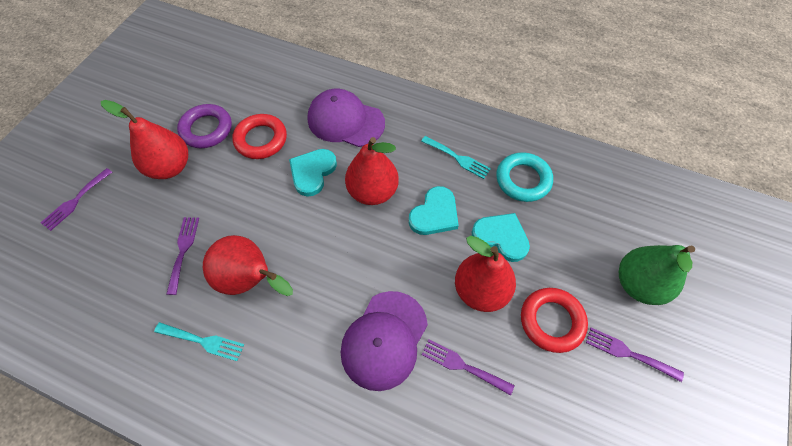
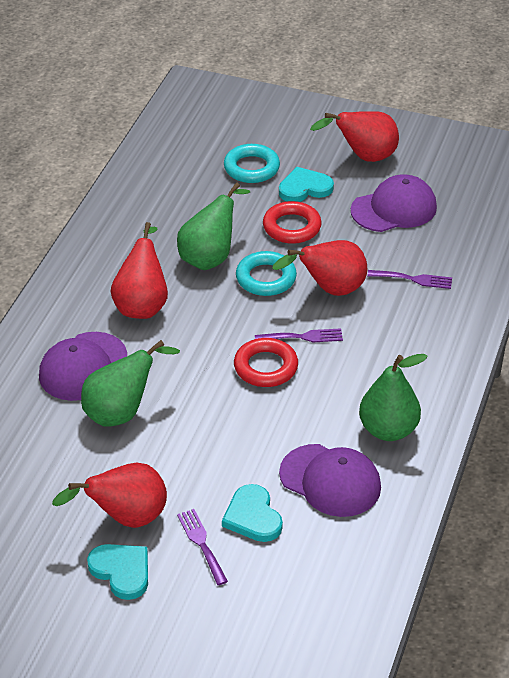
green pear: 1 -> 3
purple cap: 2 -> 3
purple fork: 4 -> 3
purple ring: 1 -> 0
turquoise fork: 2 -> 0
turquoise ring: 1 -> 2

